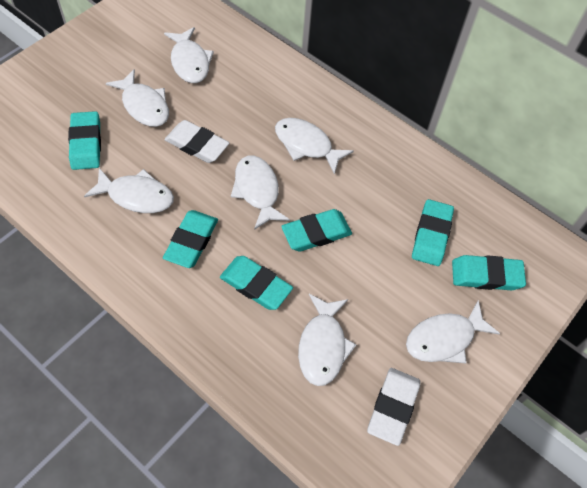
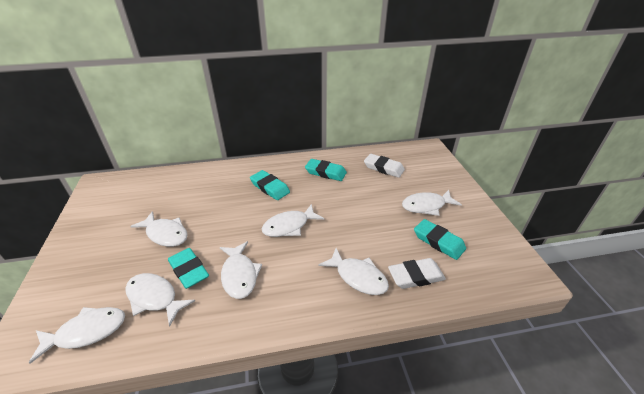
turquoise eraser: 6 -> 4

